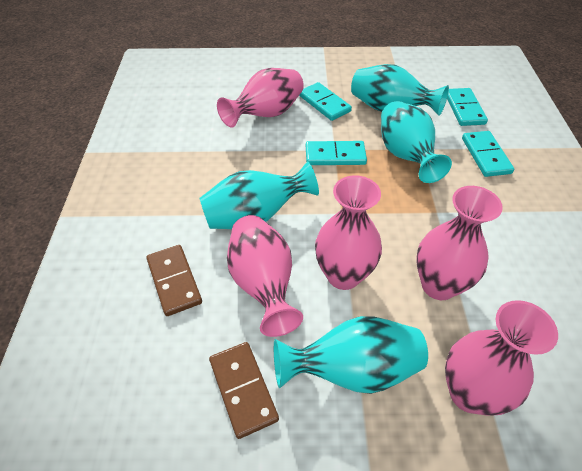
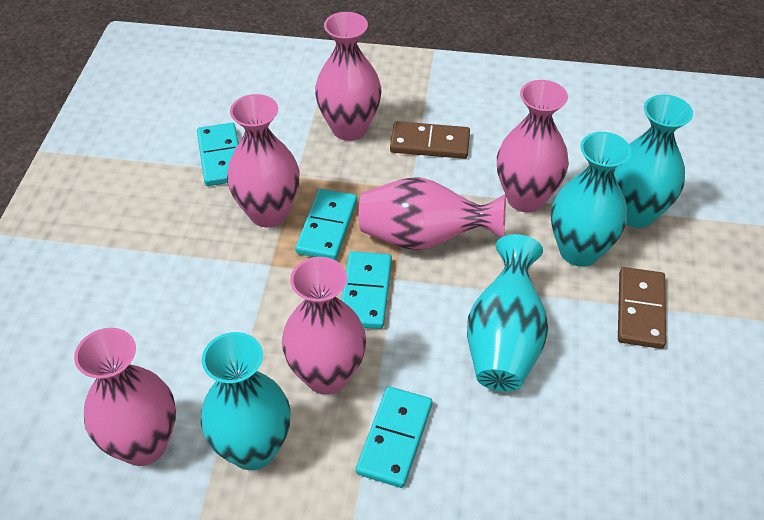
pink vase: 5 -> 6

